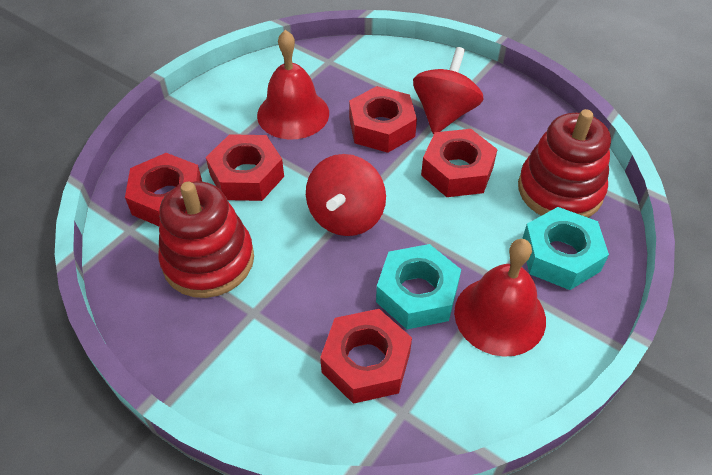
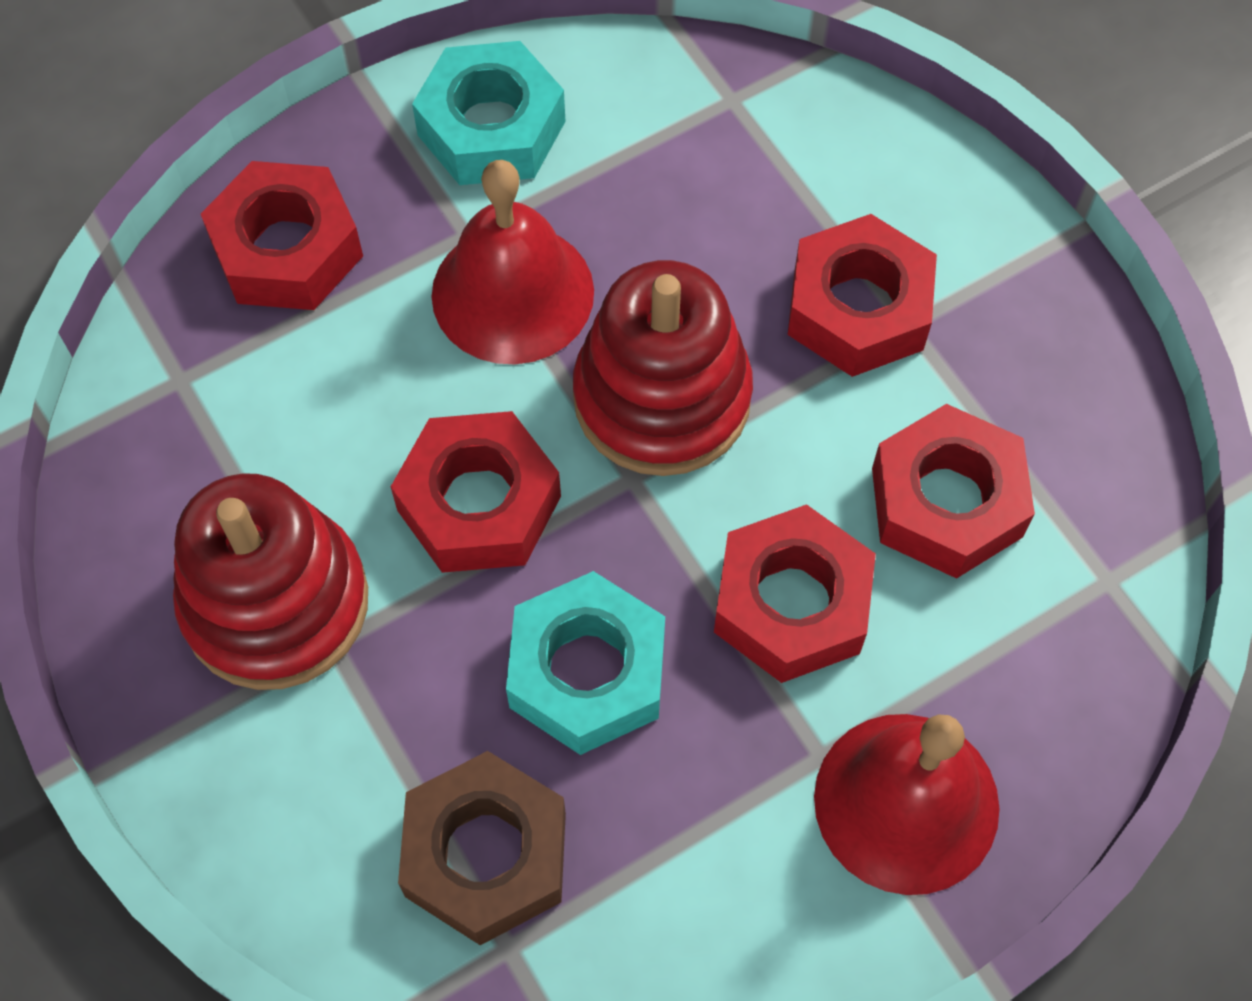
brown nut: 0 -> 1
red spinning top: 2 -> 0

